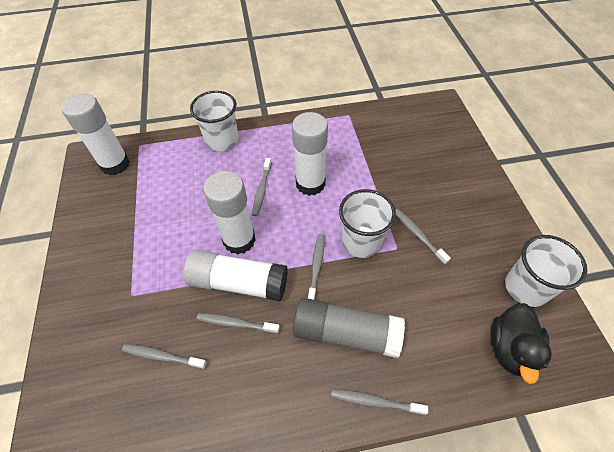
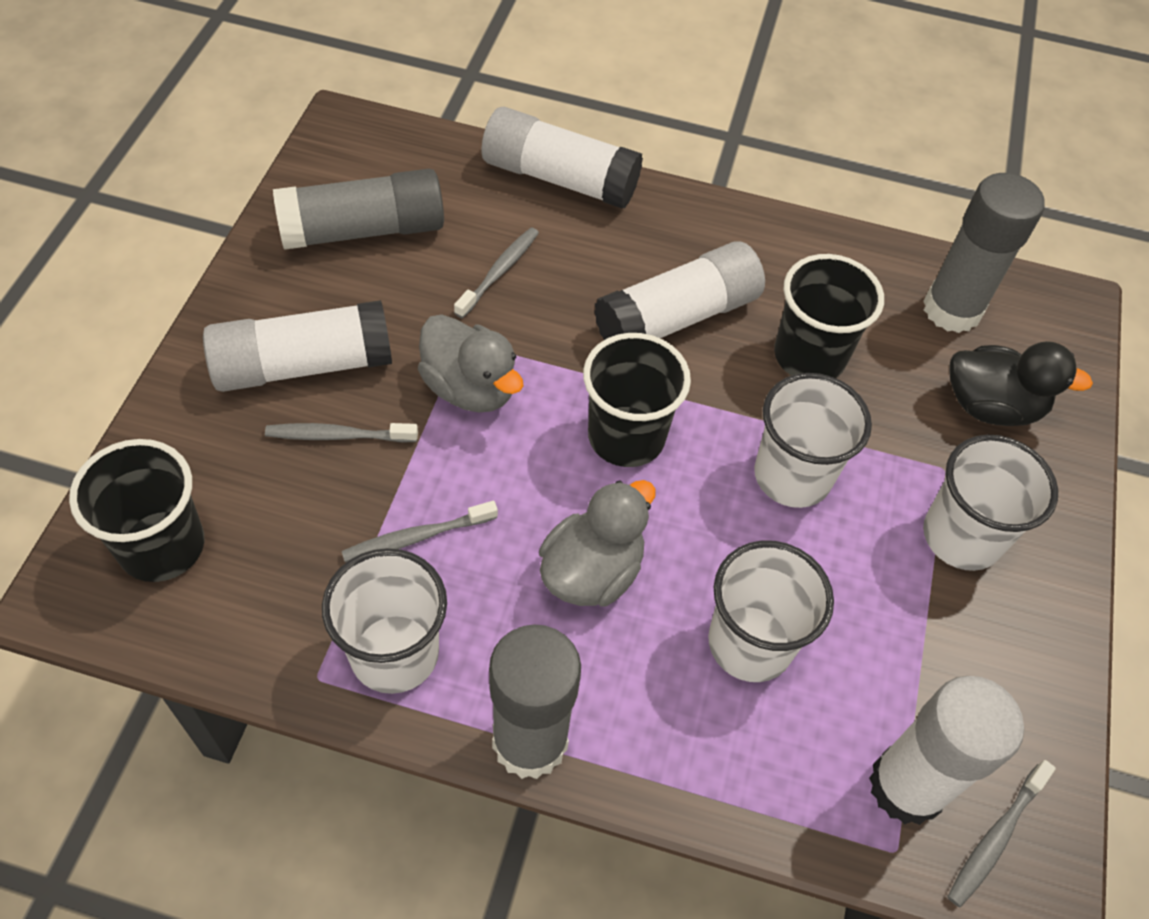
black cup: 0 -> 3
grey duck: 0 -> 2
grey glue stick: 1 -> 3
grey toothbrush: 6 -> 4
white cup: 3 -> 4

